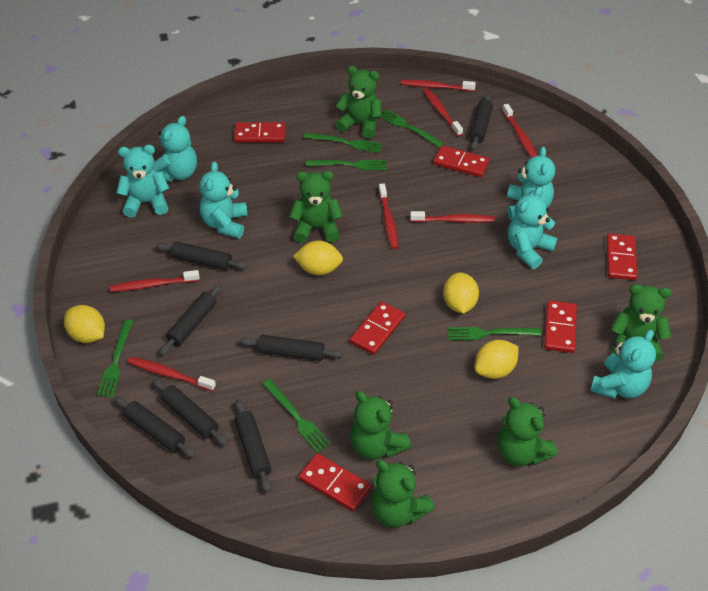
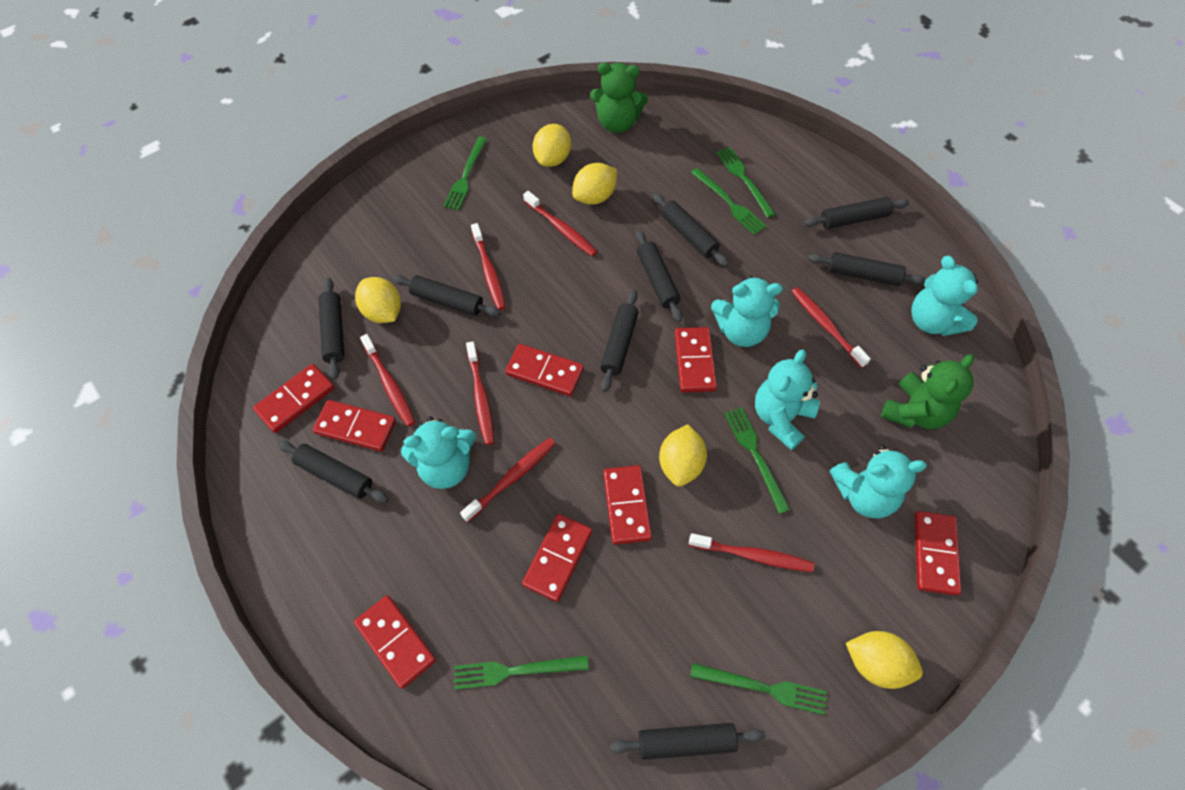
black rolling pin: 7 -> 9
green teddy bear: 6 -> 2
red domino: 6 -> 8
turquoise teddy bear: 6 -> 5
yellow lemon: 4 -> 5

